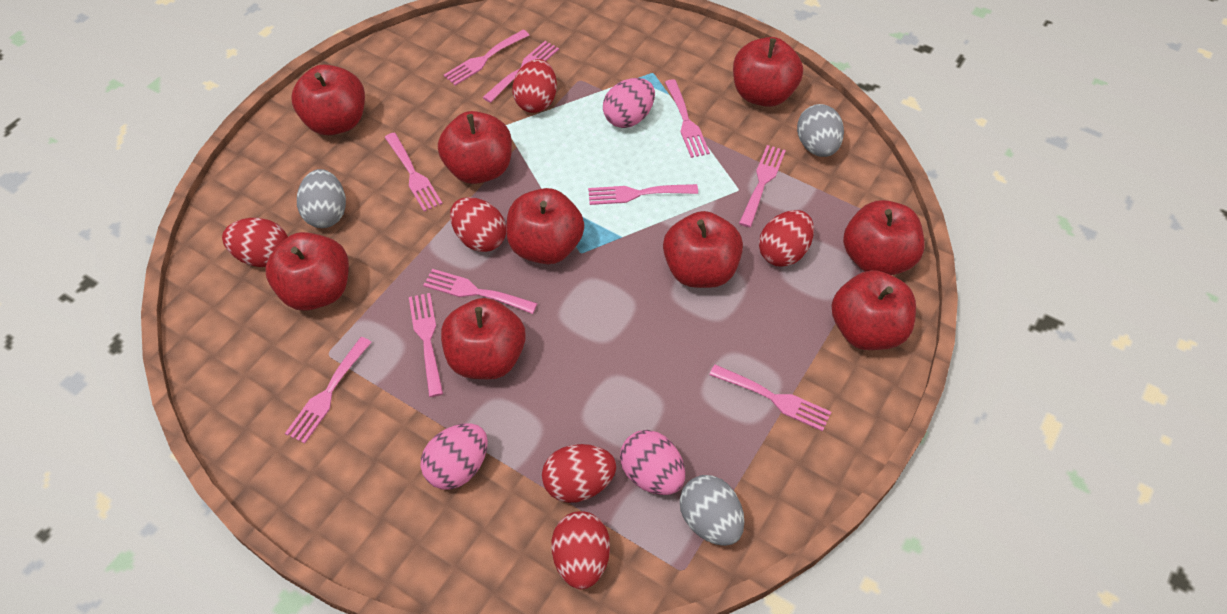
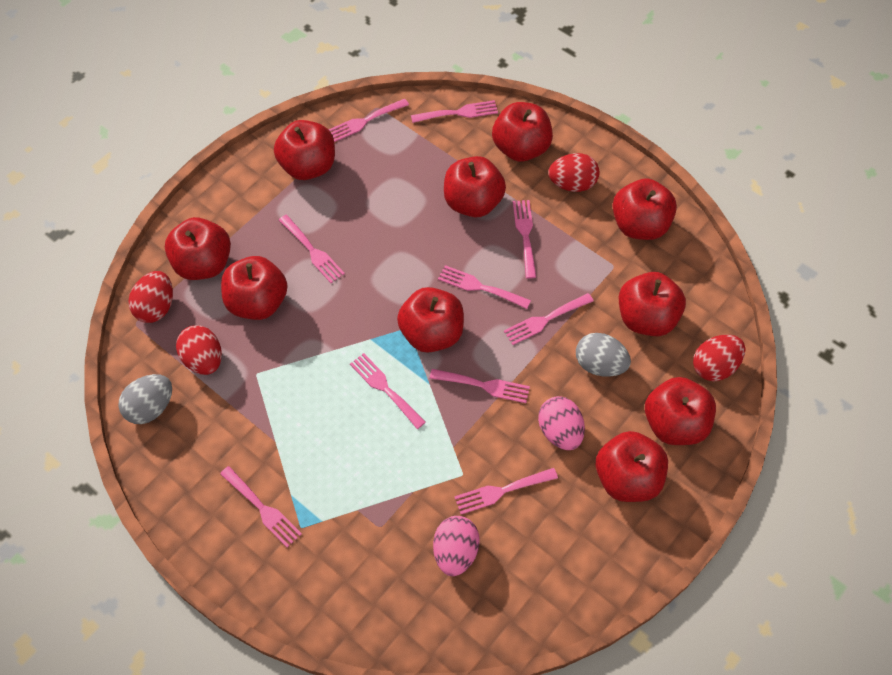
grey egg: 3 -> 2
pink egg: 3 -> 2
red apple: 9 -> 10
red egg: 6 -> 4

